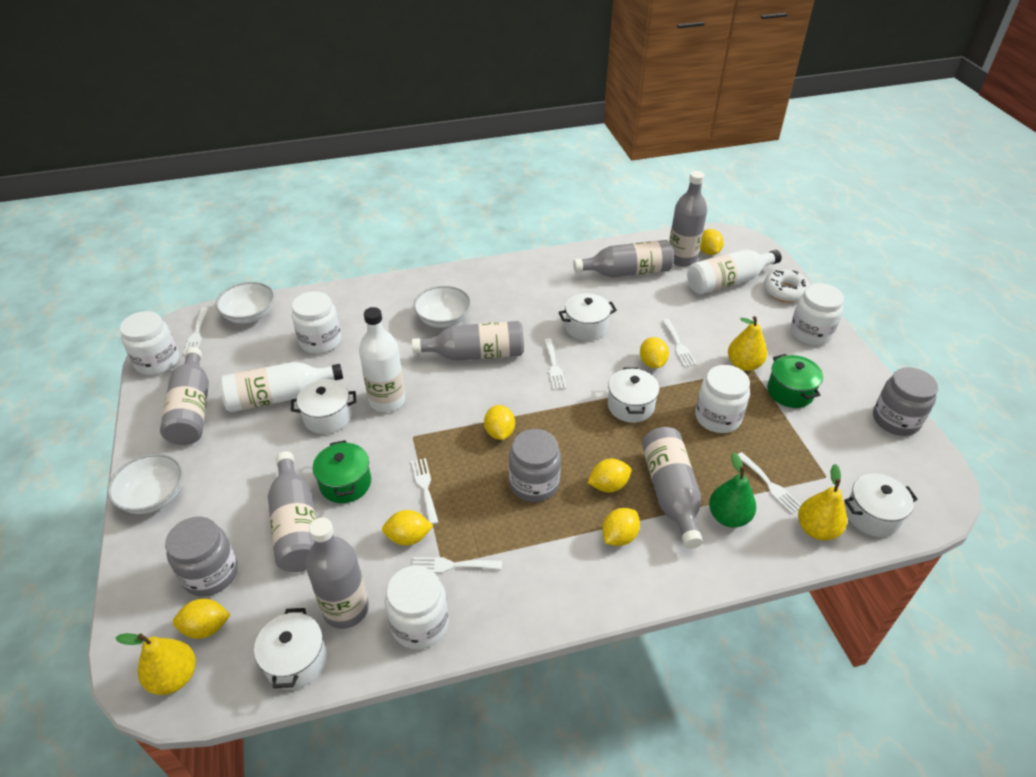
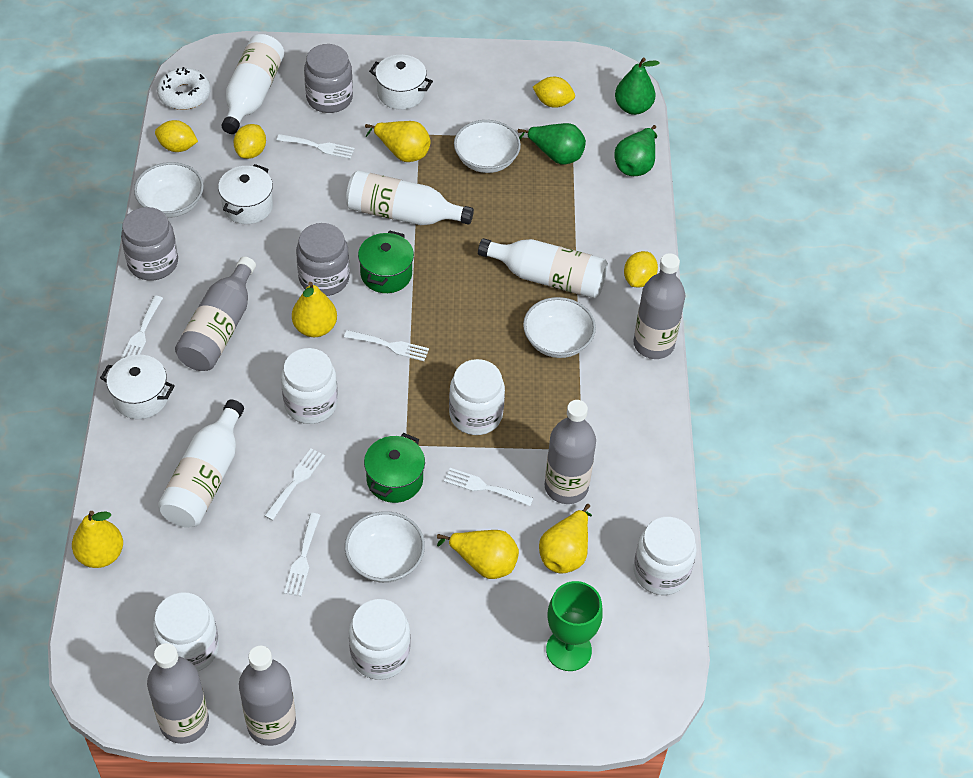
green goblet: 0 -> 1
green pear: 1 -> 3
grey bottle: 7 -> 5
white bottle: 3 -> 4
white bowl: 3 -> 4
white pot: 5 -> 3
yellow lemon: 7 -> 4
yellow pear: 3 -> 5

